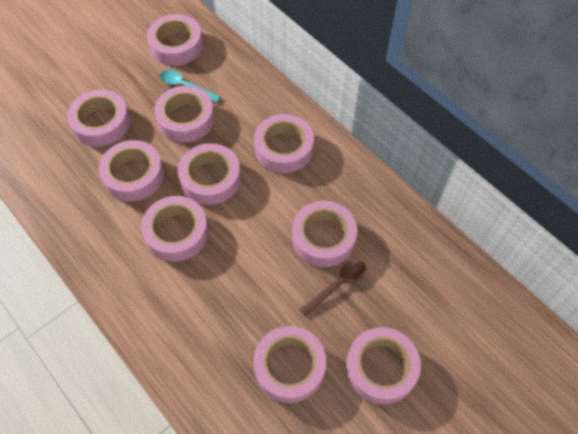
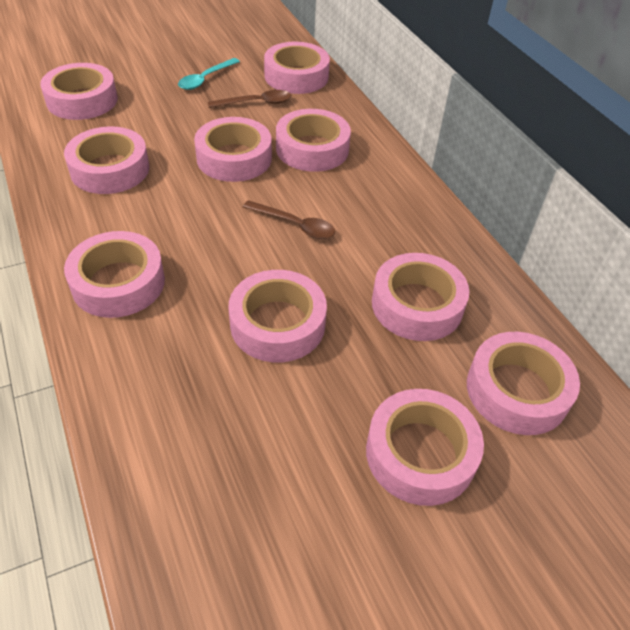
brown spoon: 1 -> 2

